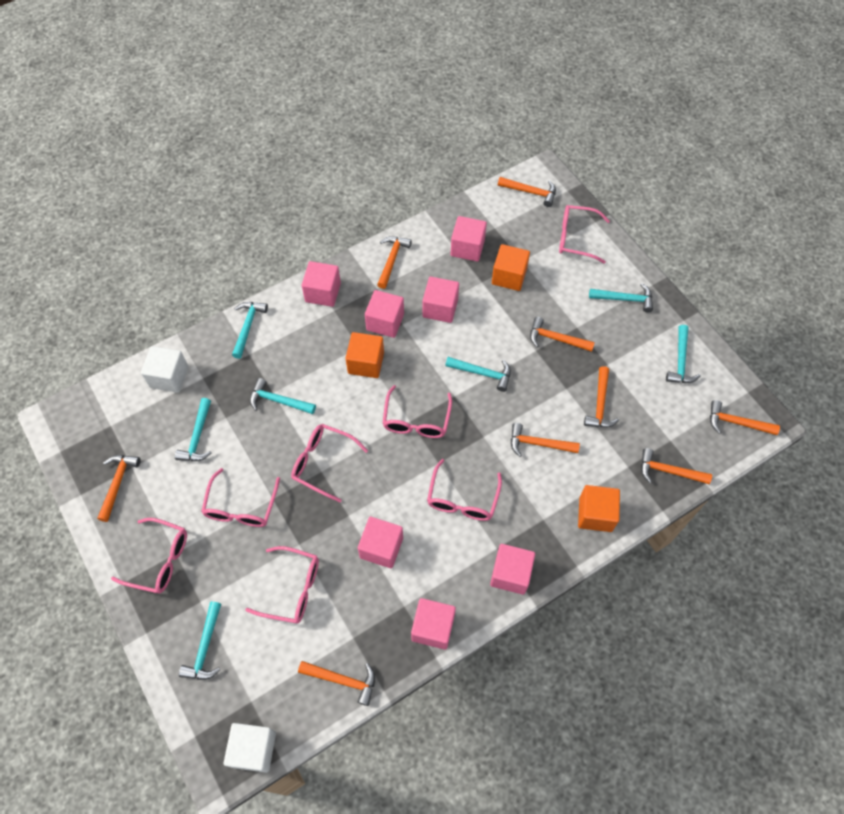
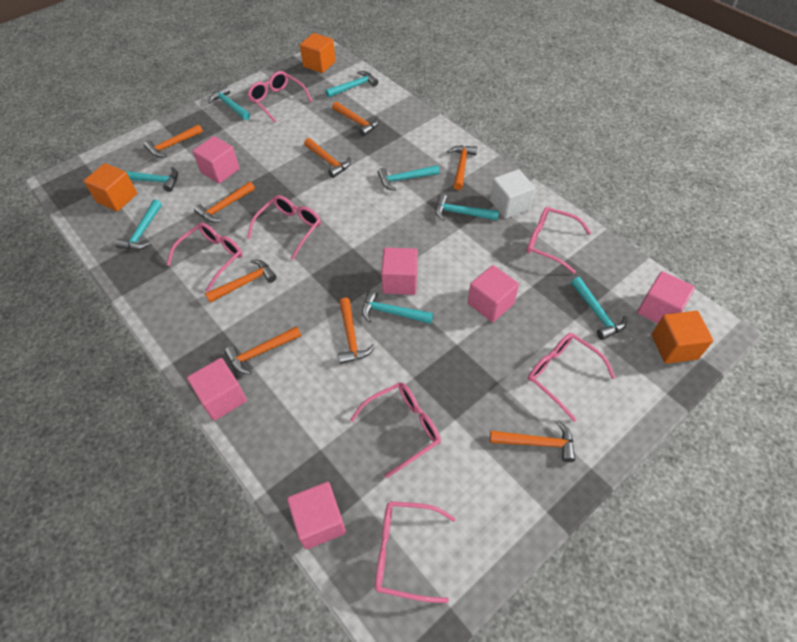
pink cube: 7 -> 6
turquoise hammer: 7 -> 8
white cube: 2 -> 1

